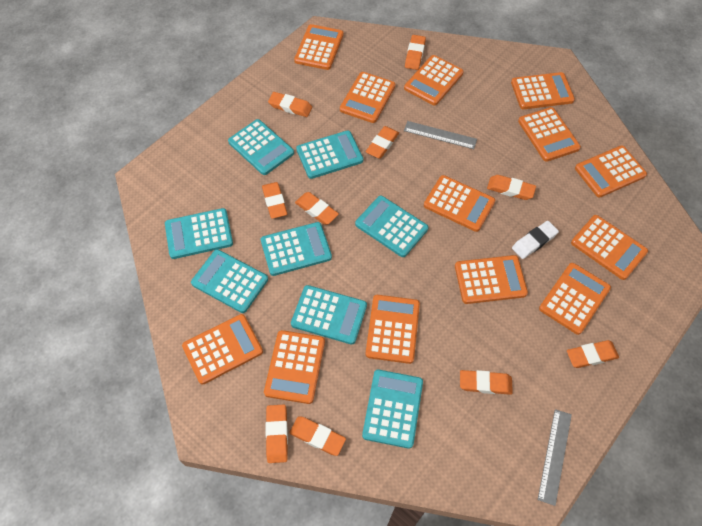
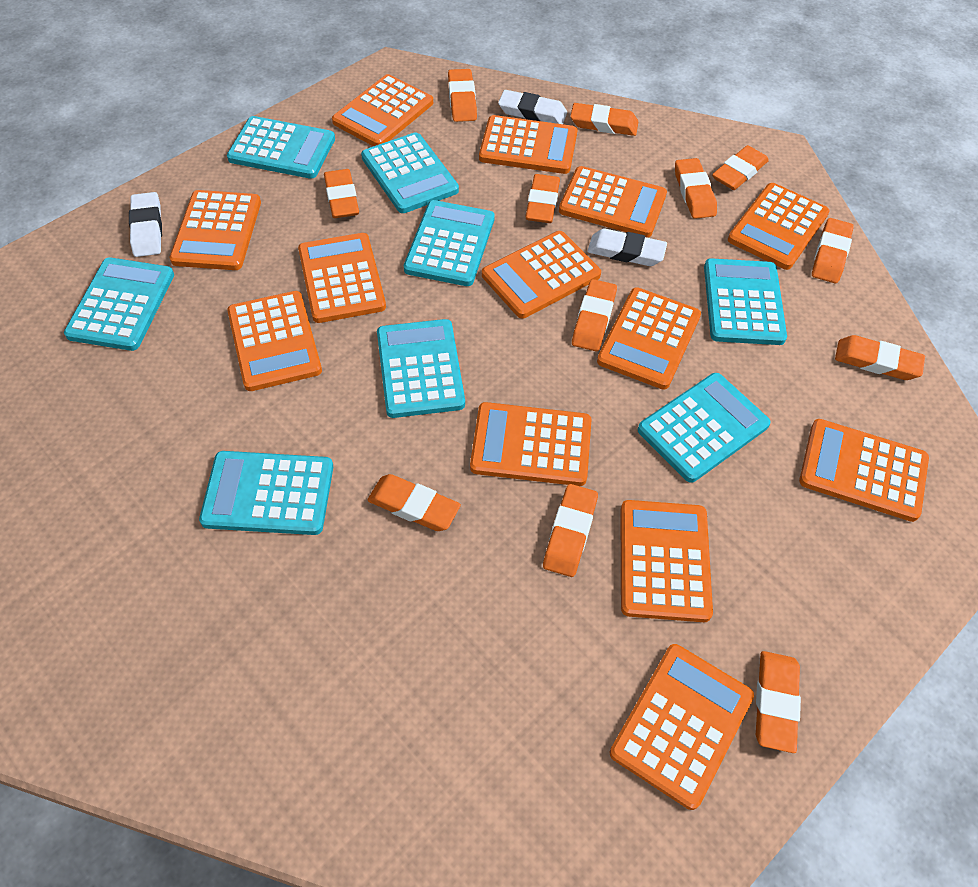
grey ruler: 2 -> 0
orange eraser: 10 -> 12
white eraser: 1 -> 3

